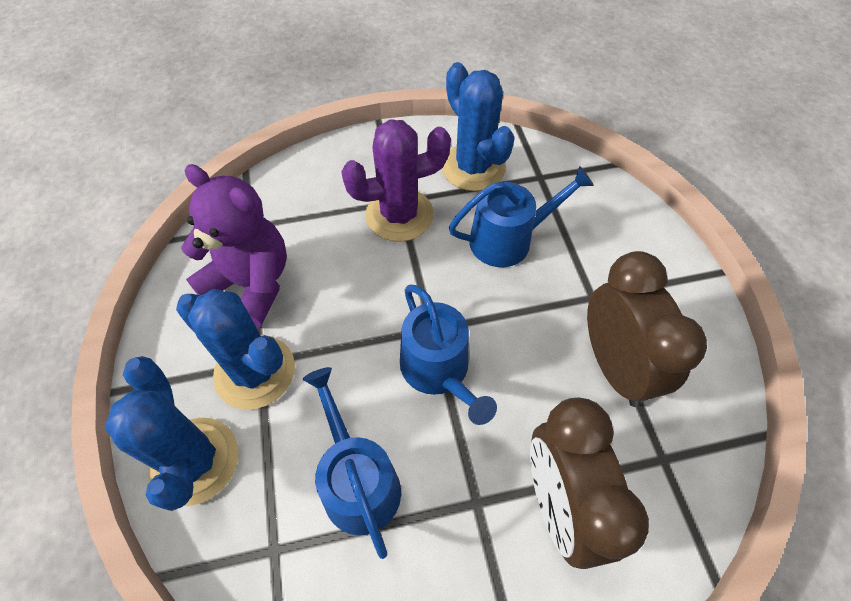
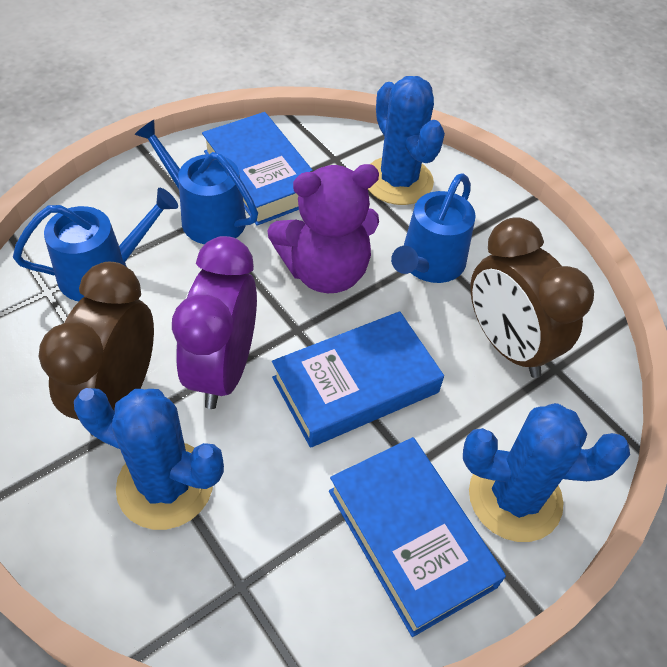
blue book: 0 -> 3
purple cactus: 1 -> 0
purple clock: 0 -> 1

